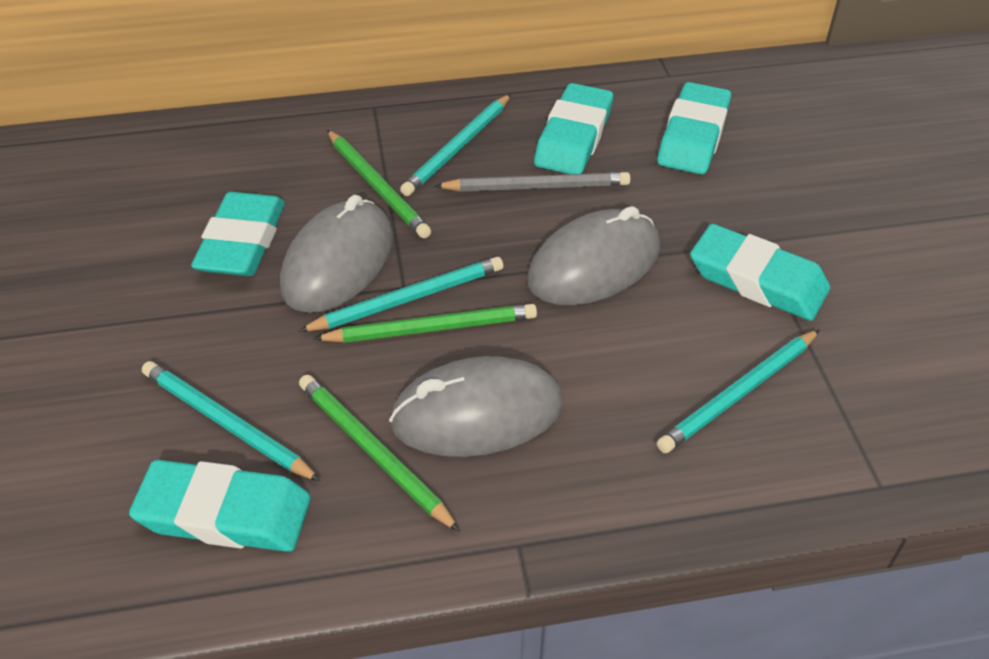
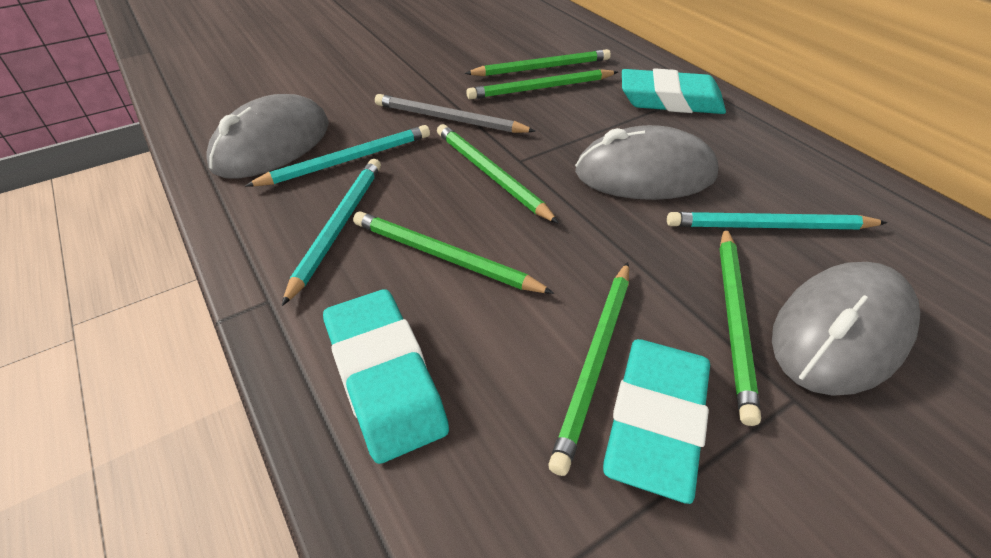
green pencil: 3 -> 6
turquoise eraser: 5 -> 3
turquoise pencil: 4 -> 3

